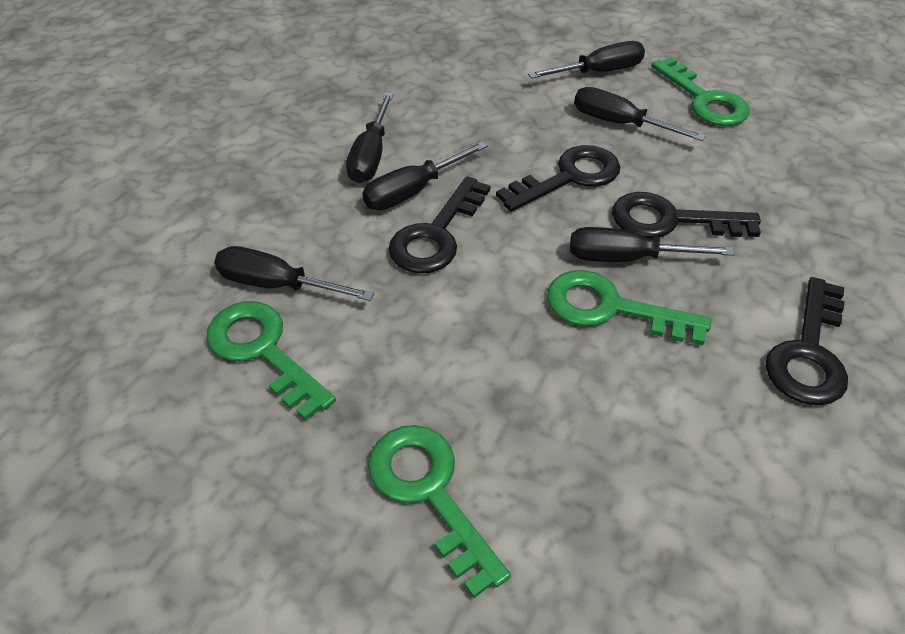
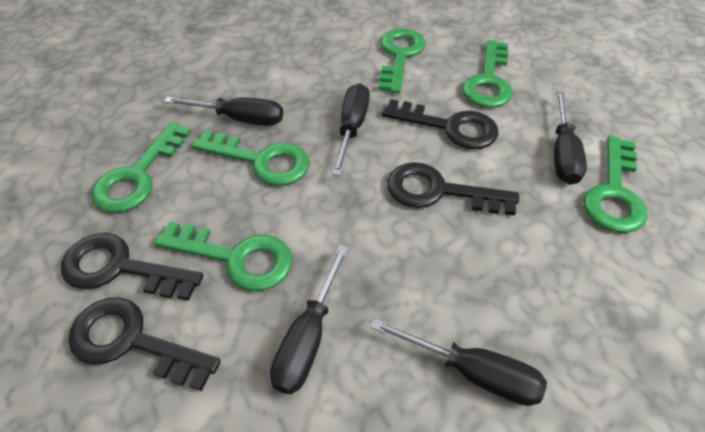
black screwdriver: 6 -> 5
green key: 4 -> 6

